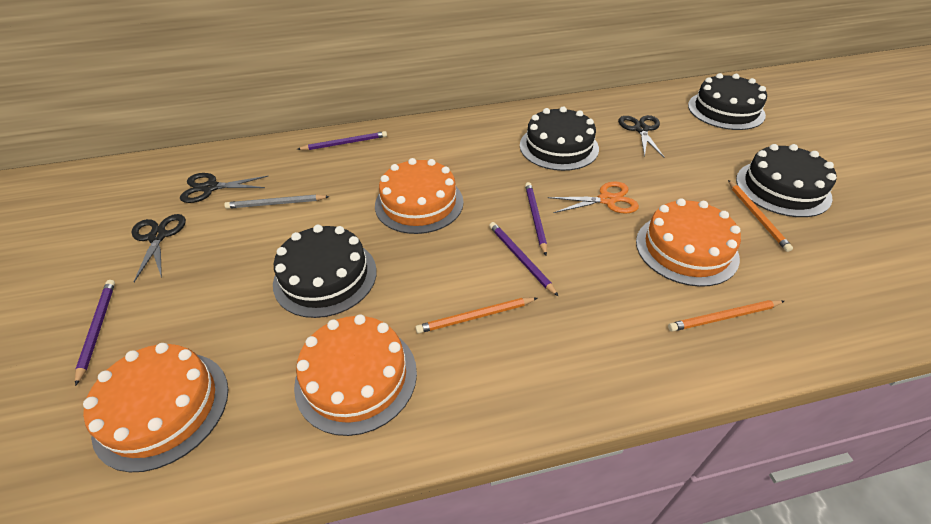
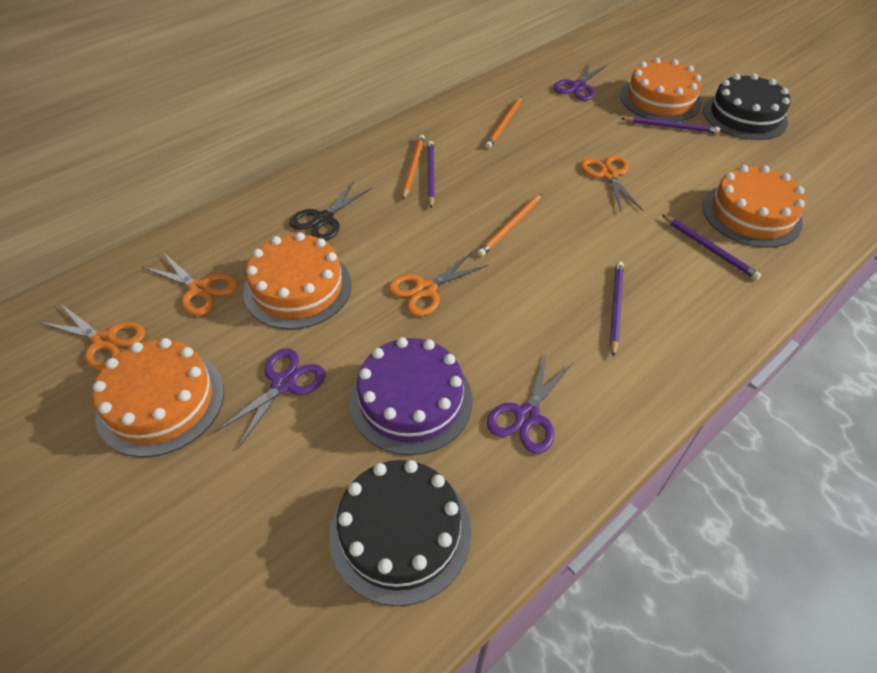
black cake: 4 -> 2
black scissors: 3 -> 1
grey pencil: 1 -> 0
orange scissors: 1 -> 4
purple cake: 0 -> 1
purple scissors: 0 -> 3

